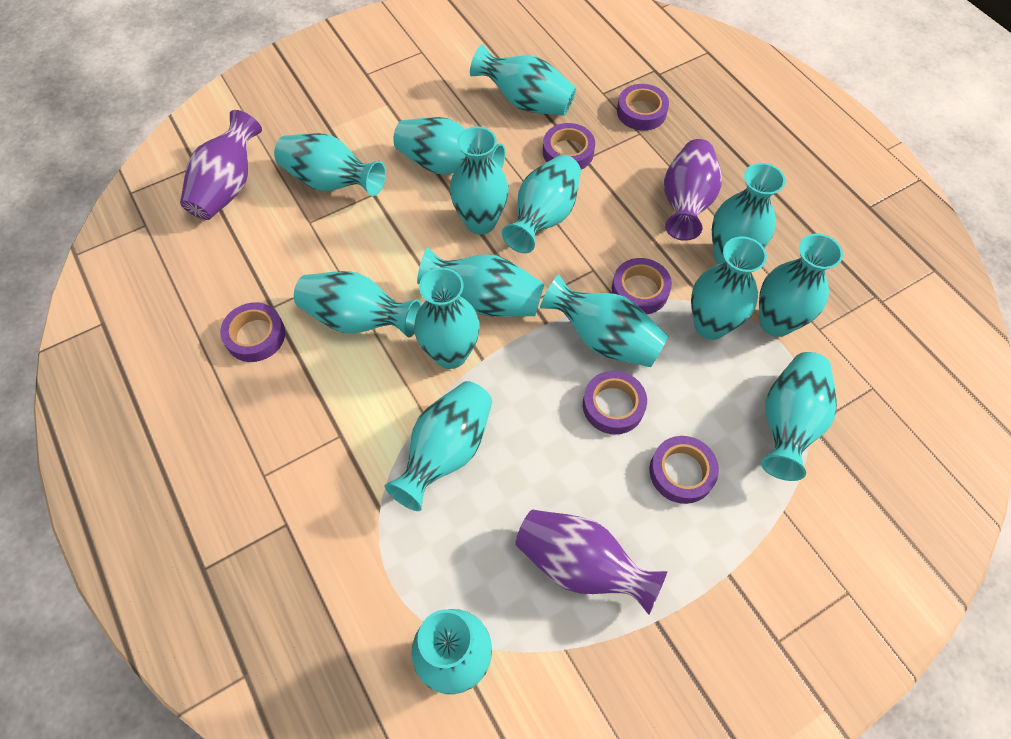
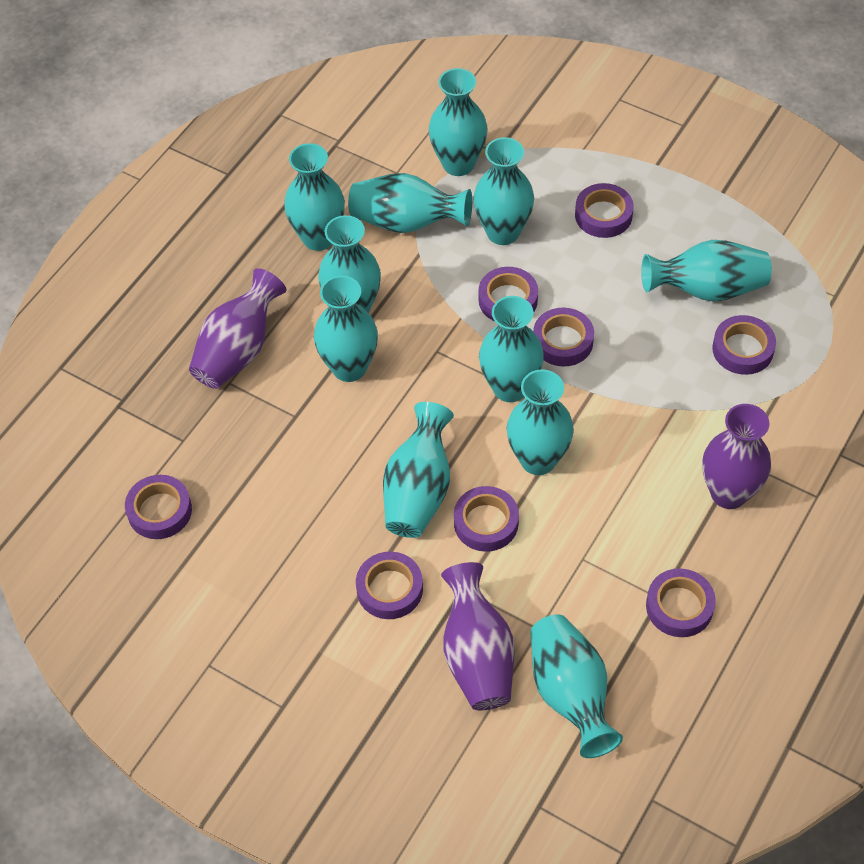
purple tape: 6 -> 8
turquoise vase: 15 -> 11

